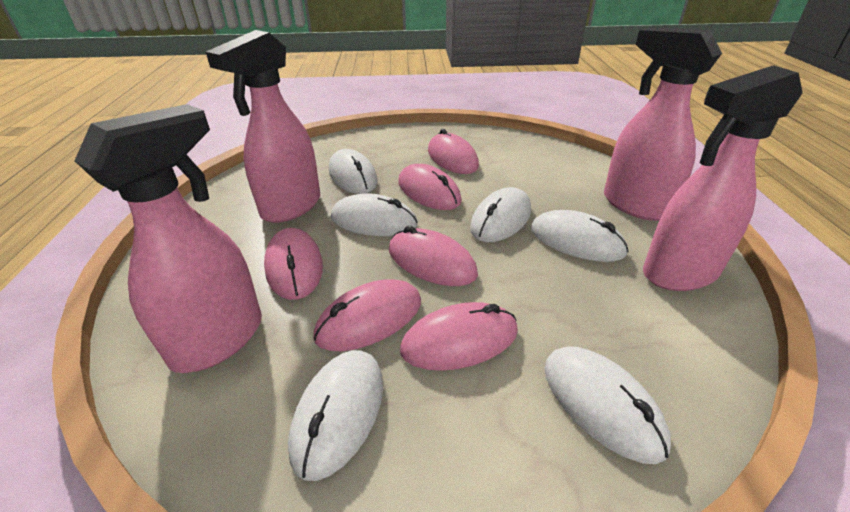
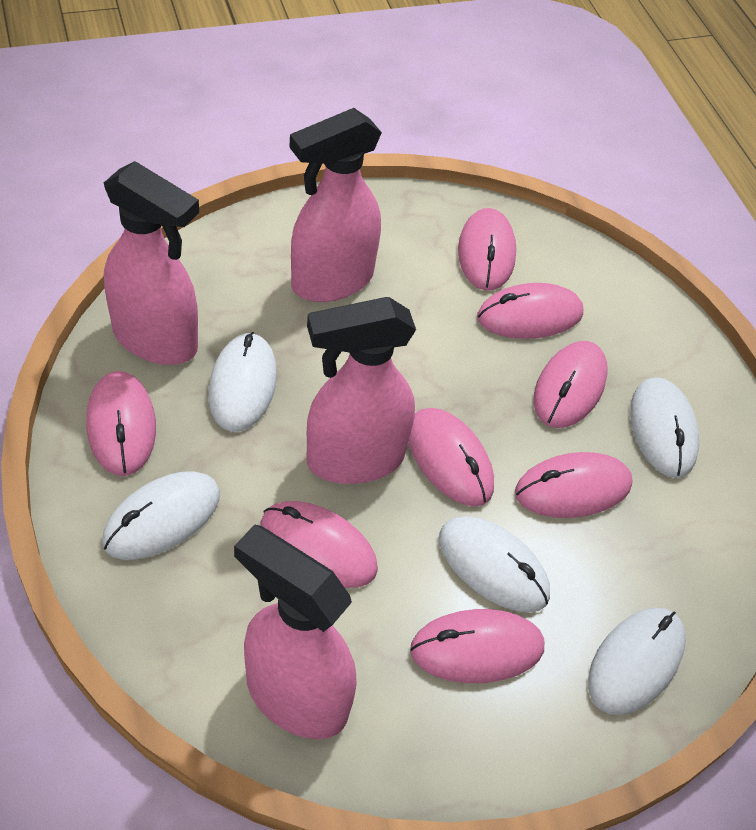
pink mouse: 6 -> 8
white mouse: 6 -> 5

